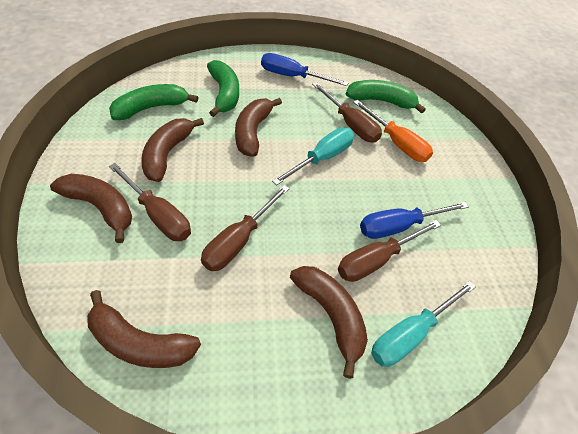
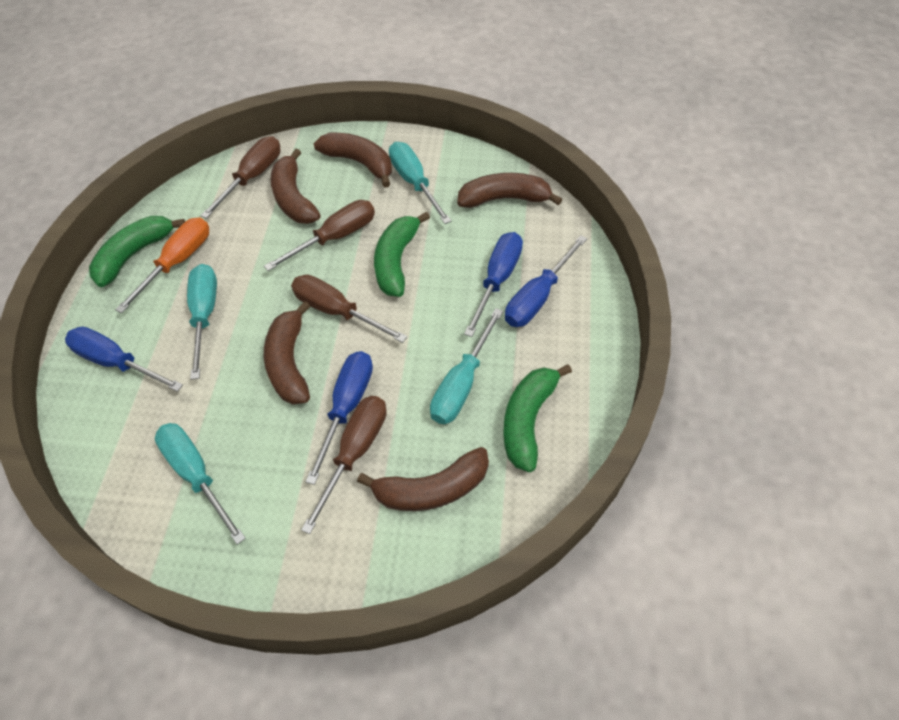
blue screwdriver: 2 -> 4
turquoise screwdriver: 2 -> 4

